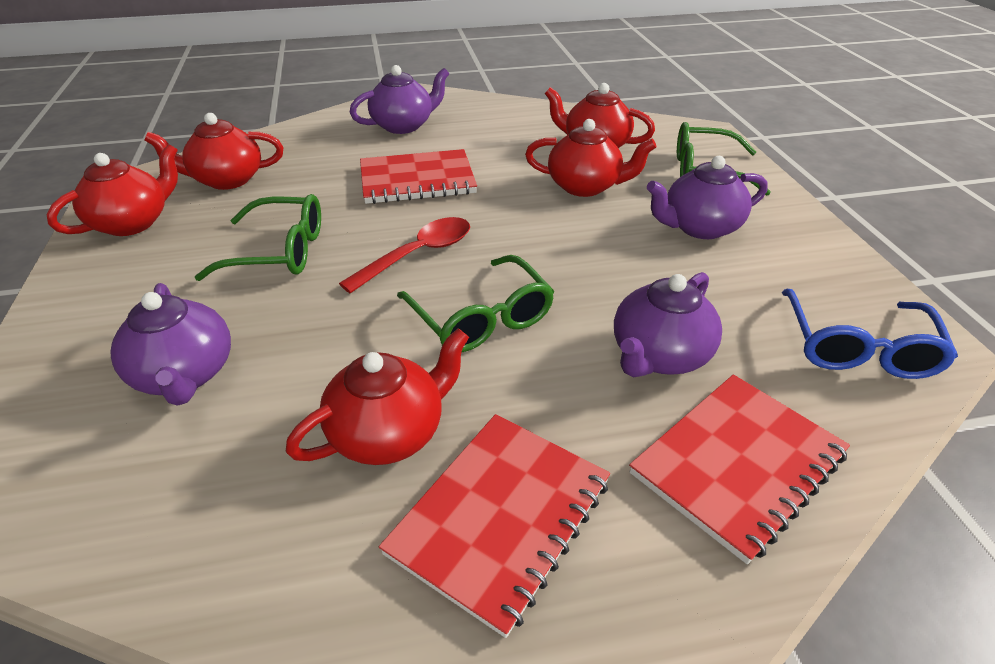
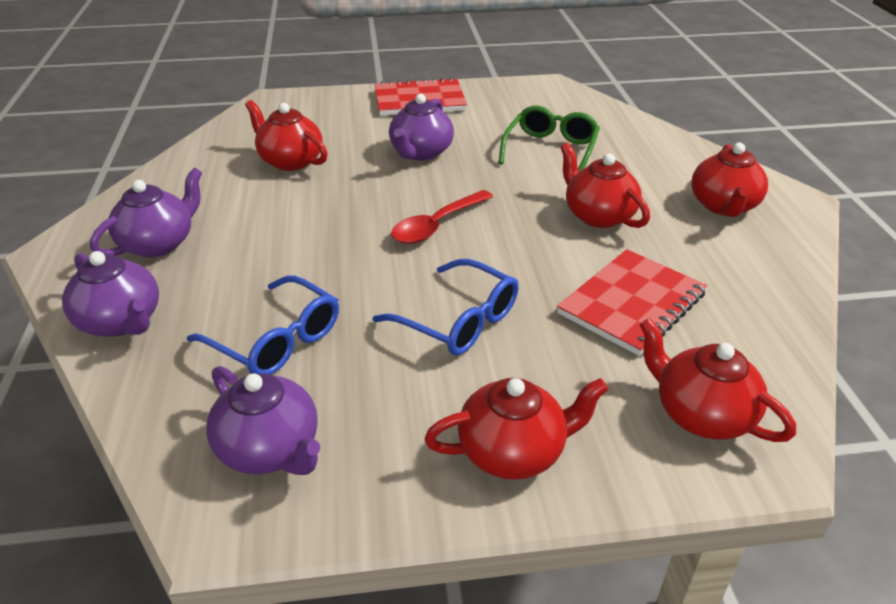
blue glasses: 1 -> 2
green glasses: 3 -> 1
red notebook: 3 -> 2

